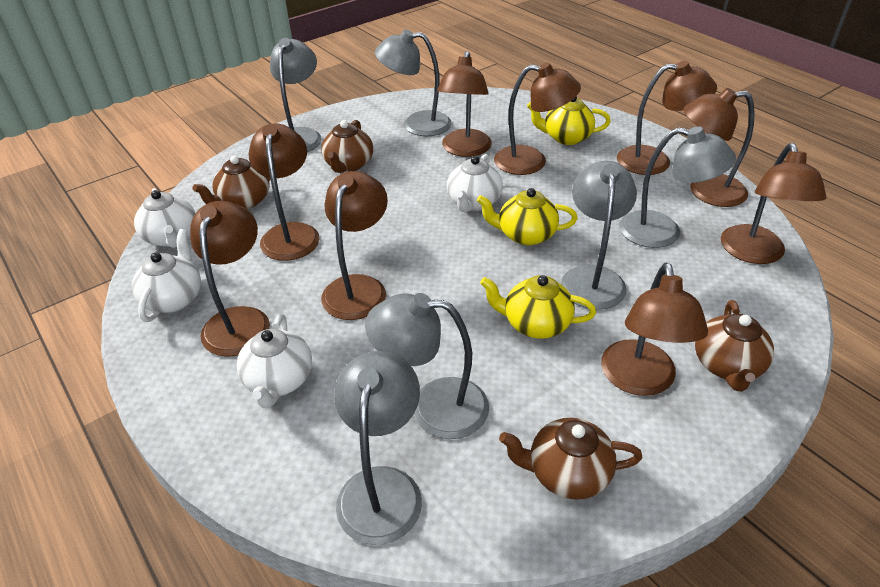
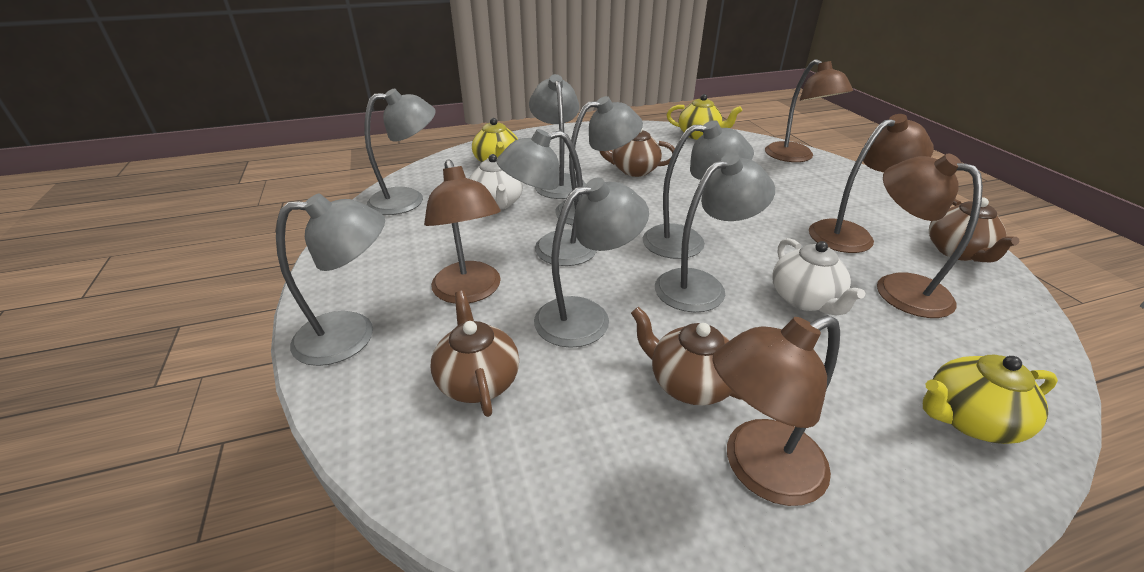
brown lamp: 9 -> 5
grey lamp: 6 -> 8
white teapot: 4 -> 2

